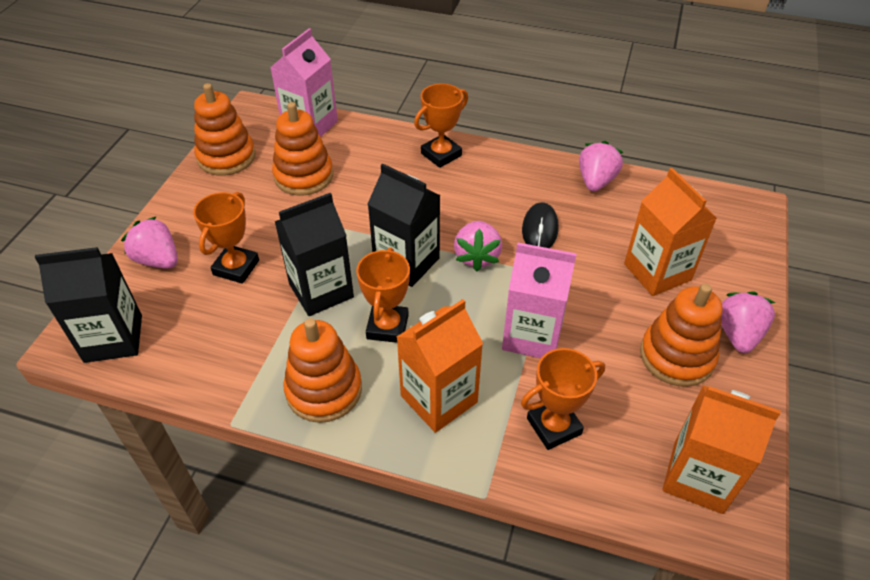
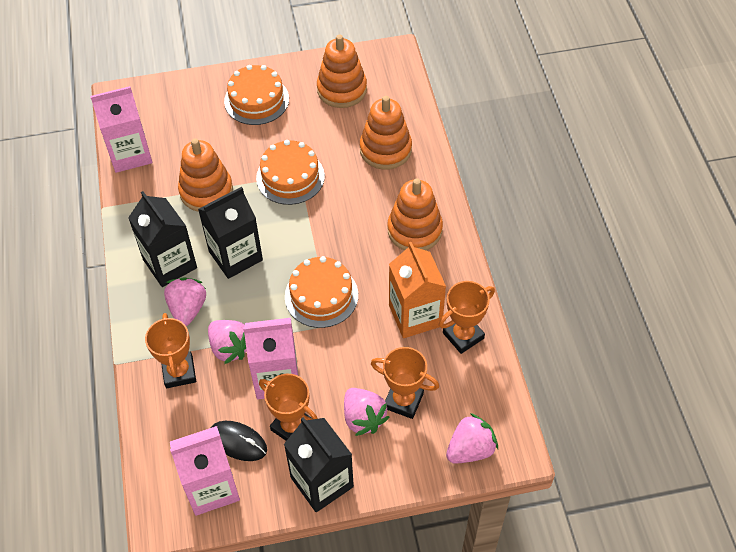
orange cake: 0 -> 3
orange carton: 3 -> 1
pink carton: 2 -> 3

